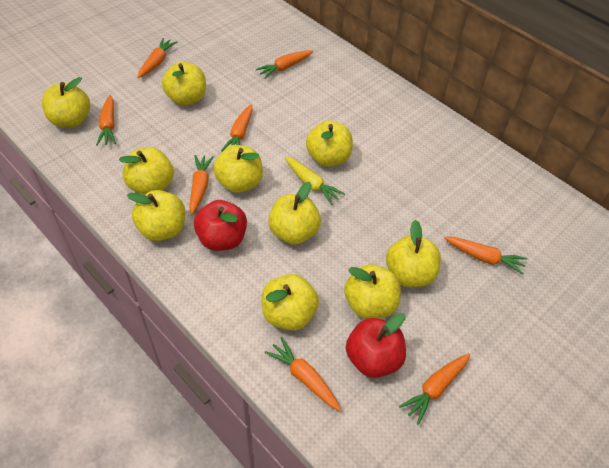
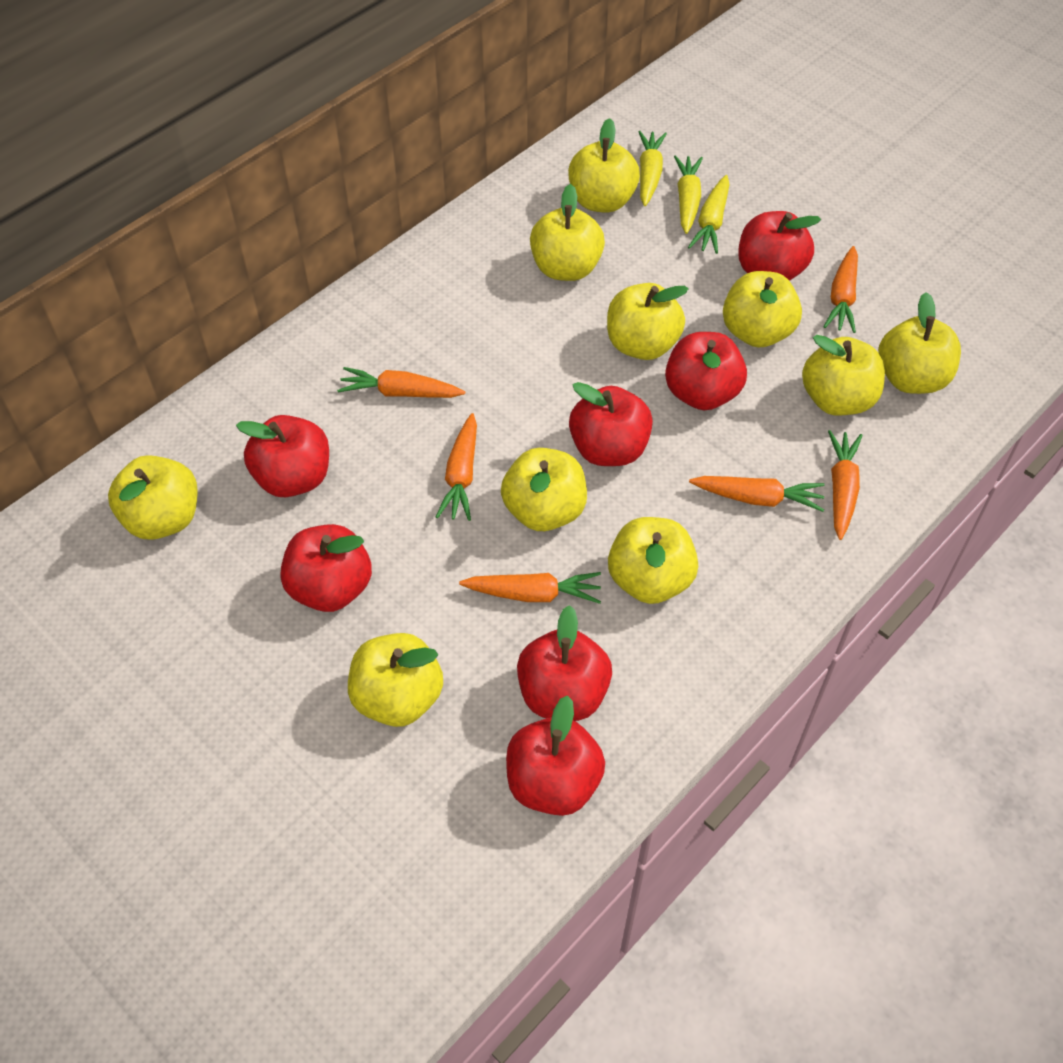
orange carrot: 8 -> 6
red apple: 2 -> 7
yellow carrot: 1 -> 3

